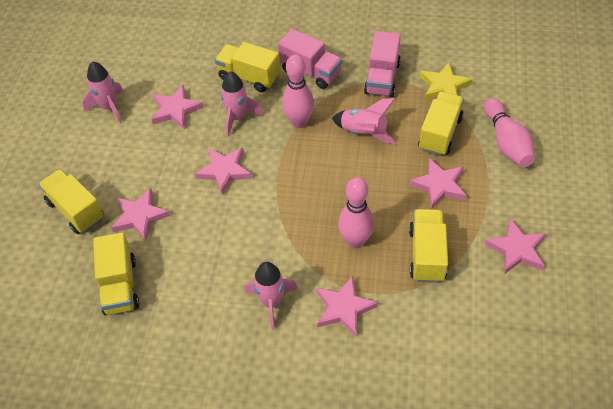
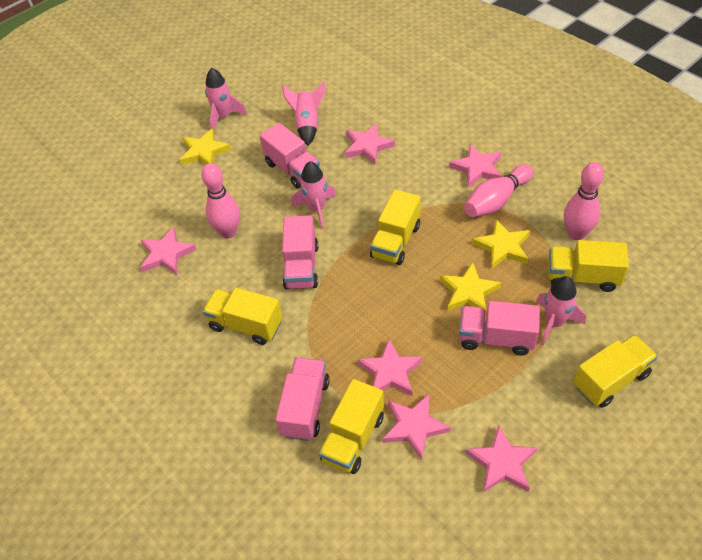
pink truck: 2 -> 4
yellow star: 1 -> 3

